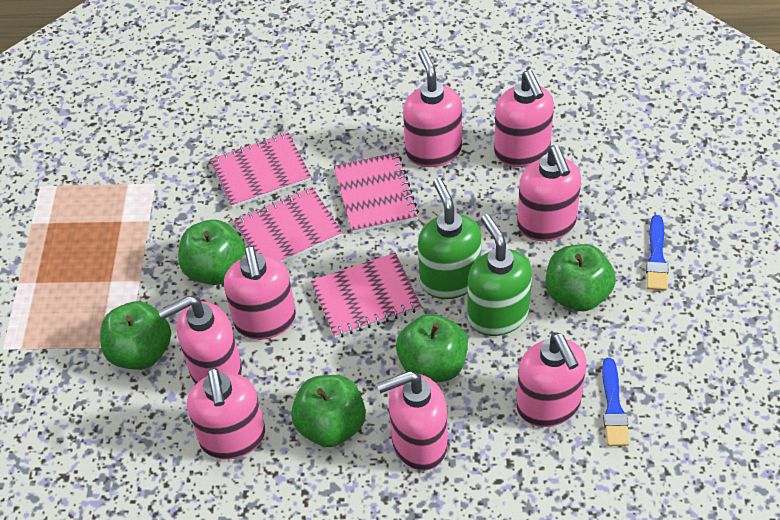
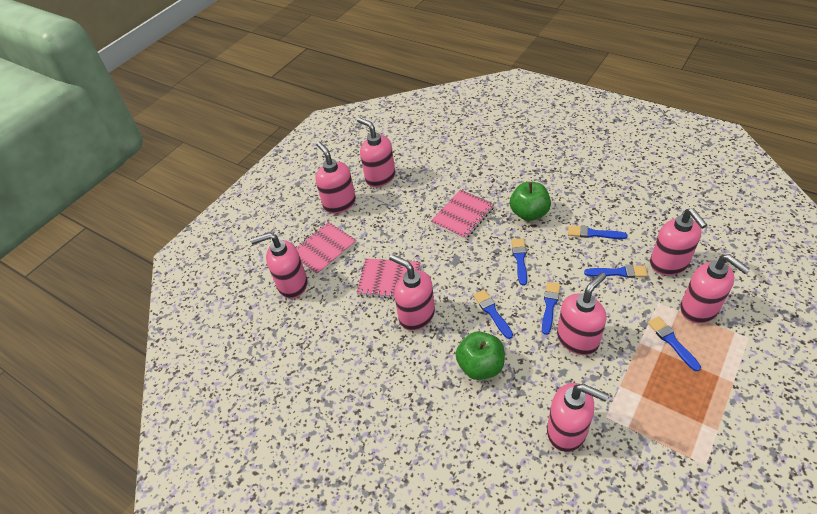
blue brush: 2 -> 6
green apple: 5 -> 2
green soap dispenser: 2 -> 0
pink notebook: 4 -> 3

